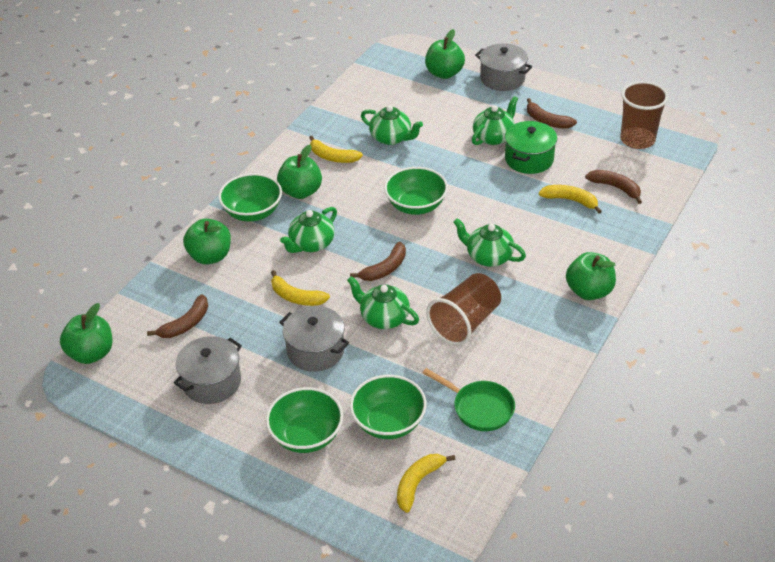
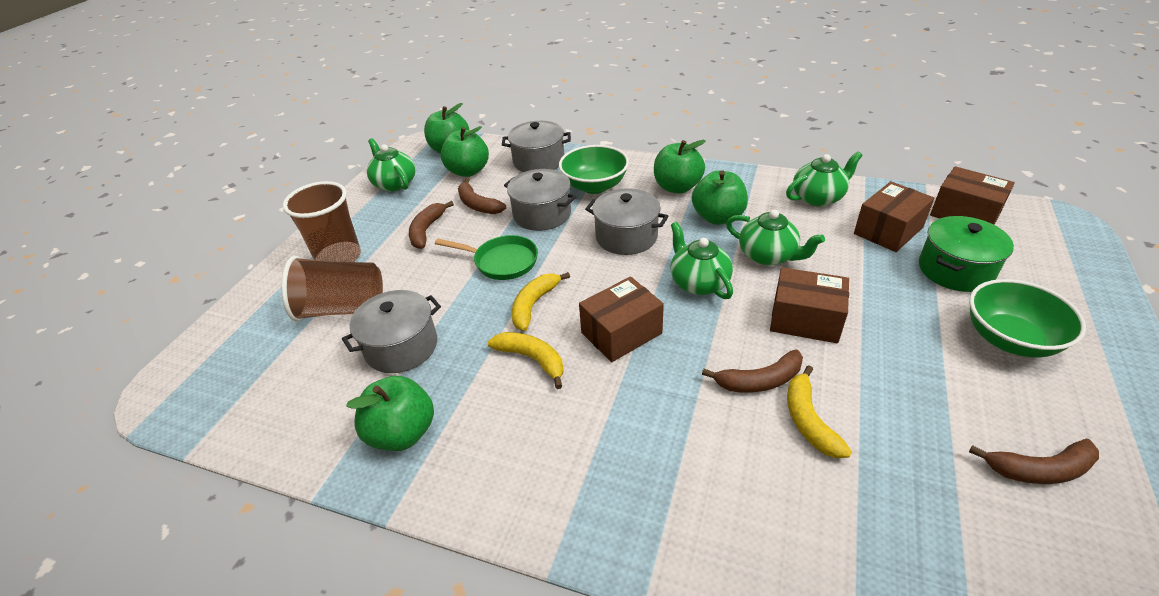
brown box: 0 -> 4
green bowl: 4 -> 2
green teapot: 5 -> 4
grey pot: 3 -> 4
yellow banana: 4 -> 3

